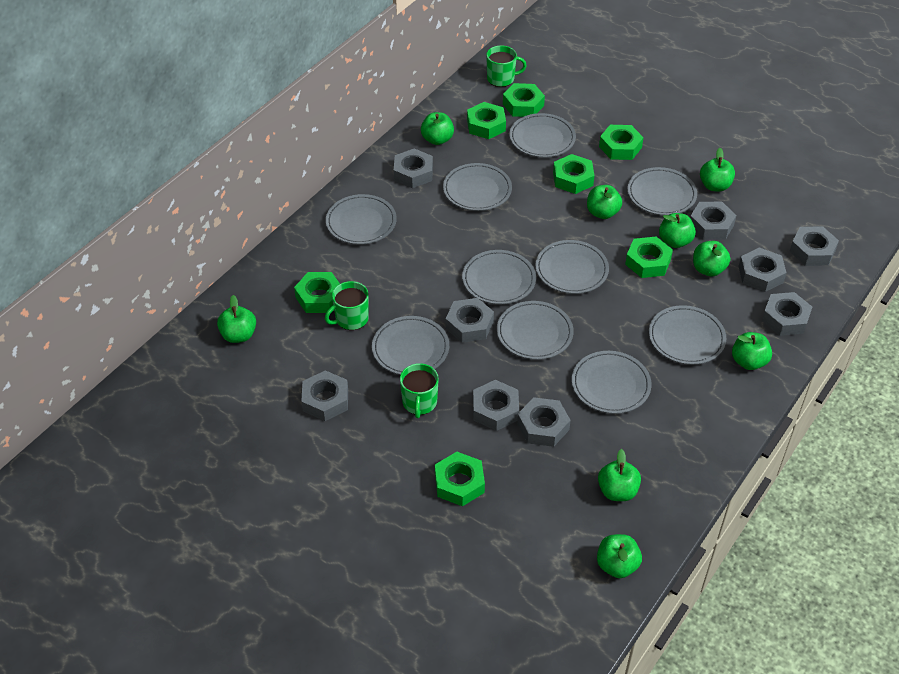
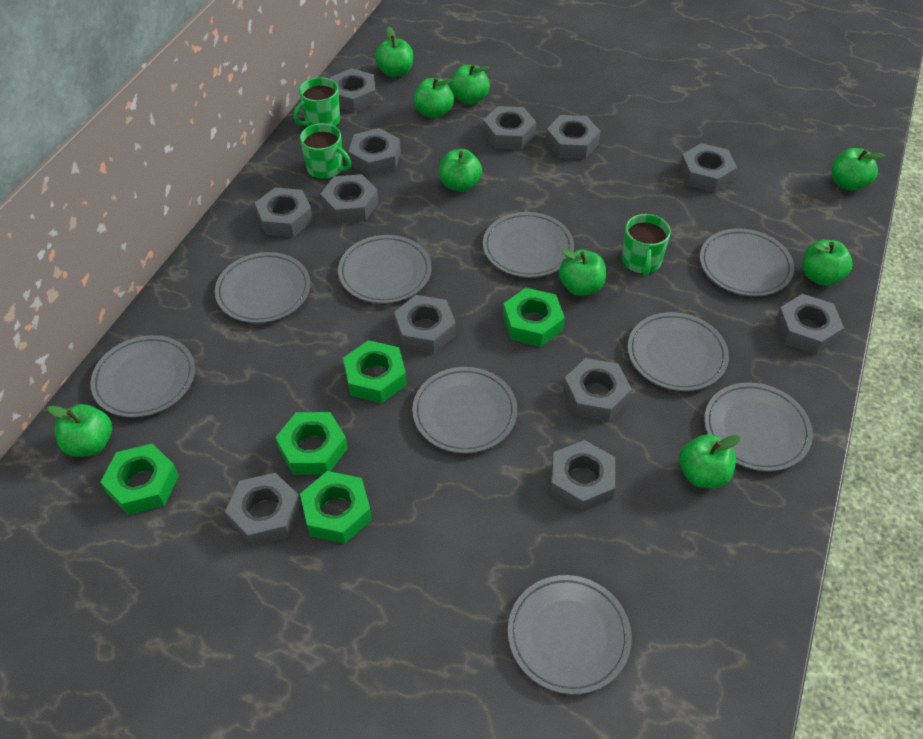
green nut: 7 -> 5
grey nut: 9 -> 12
grey plate: 10 -> 9

